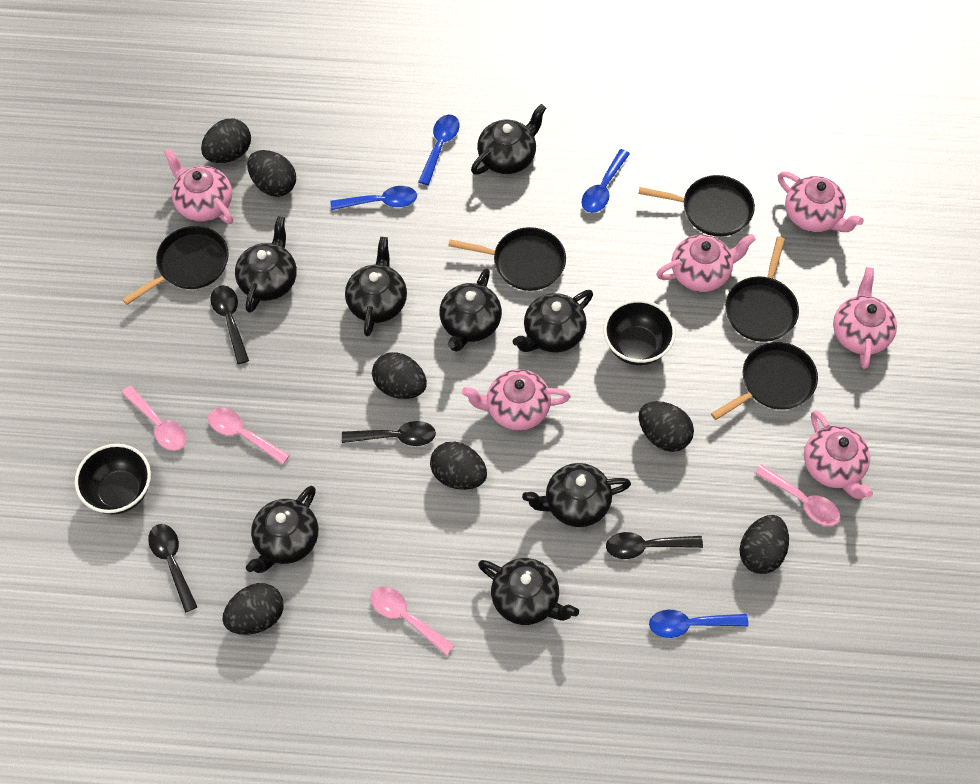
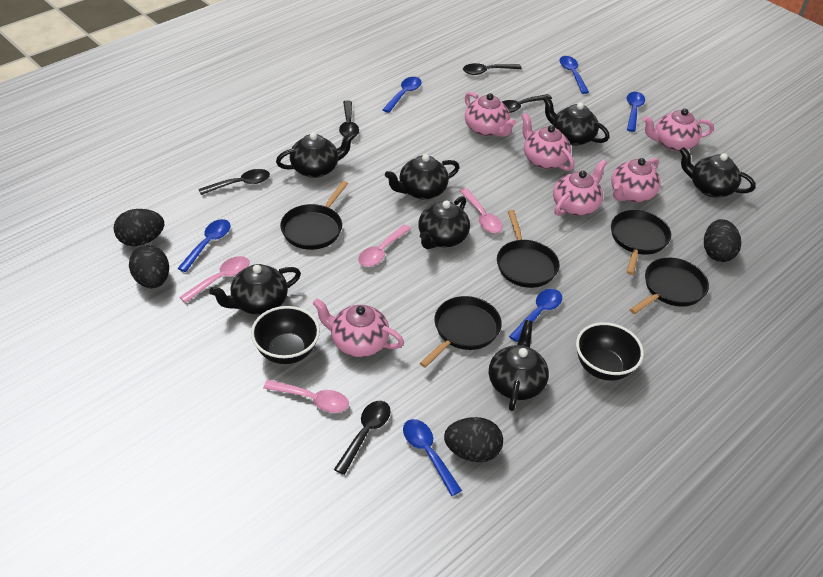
black egg: 7 -> 4
black spoon: 4 -> 5
black teapot: 8 -> 7
blue spoon: 4 -> 6

